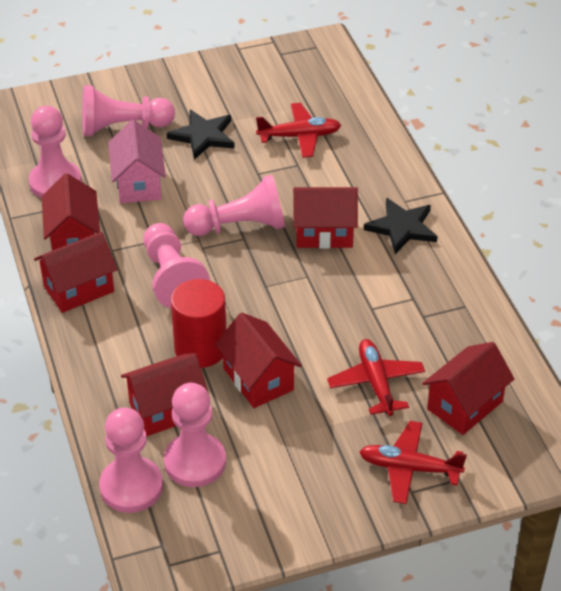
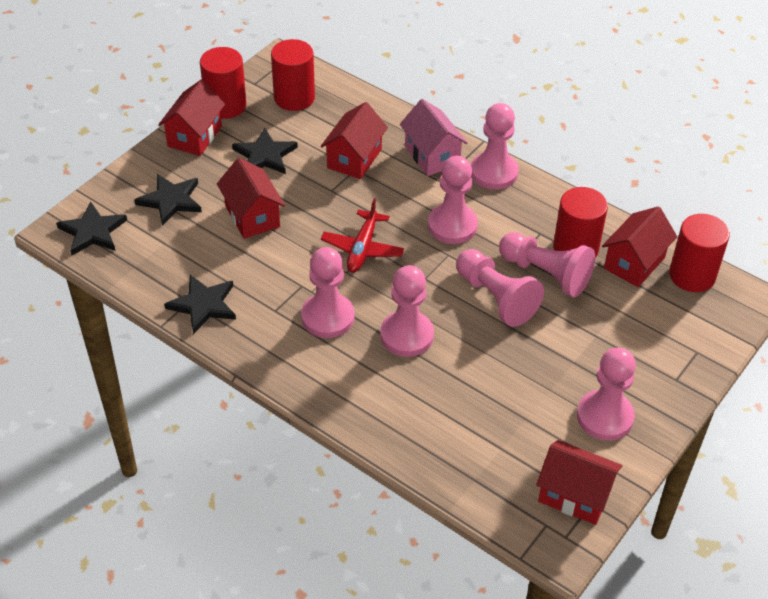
black star: 2 -> 4
pink pawn: 6 -> 7
red cylinder: 1 -> 4
red house: 6 -> 5
red plane: 3 -> 1

